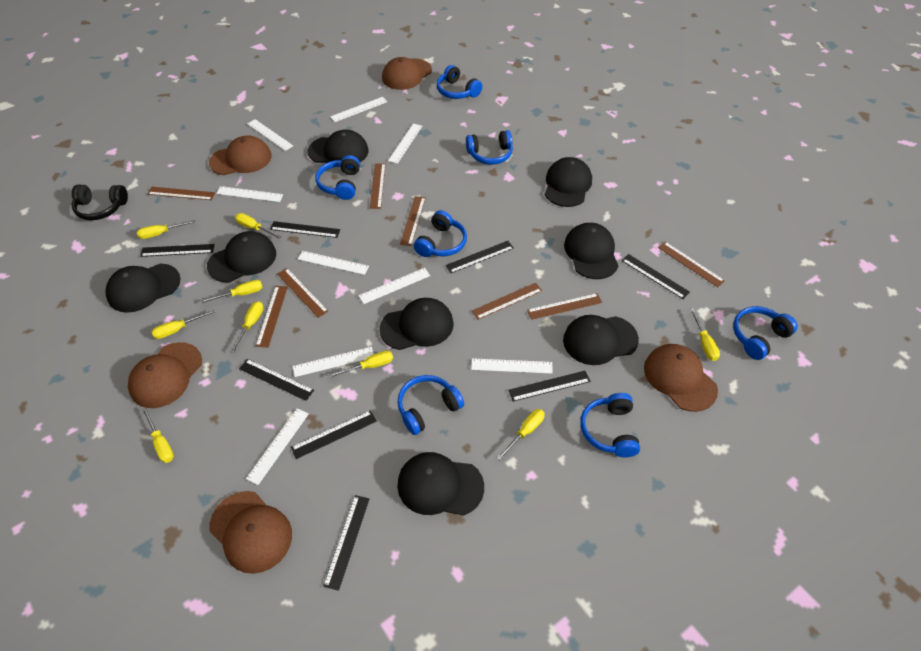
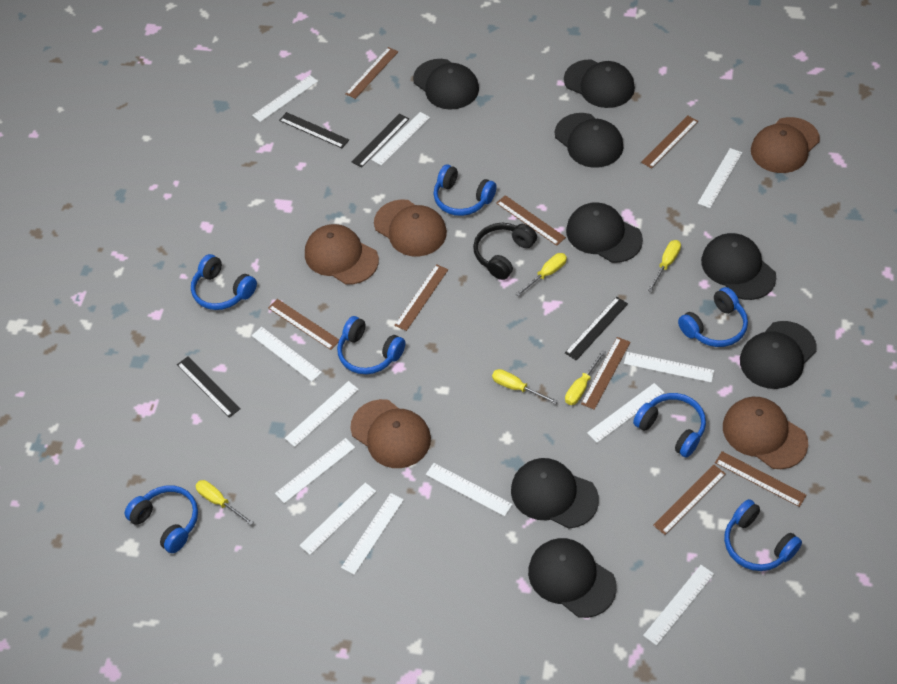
black ruler: 8 -> 4
white ruler: 9 -> 12
yellow screwdriver: 9 -> 5

